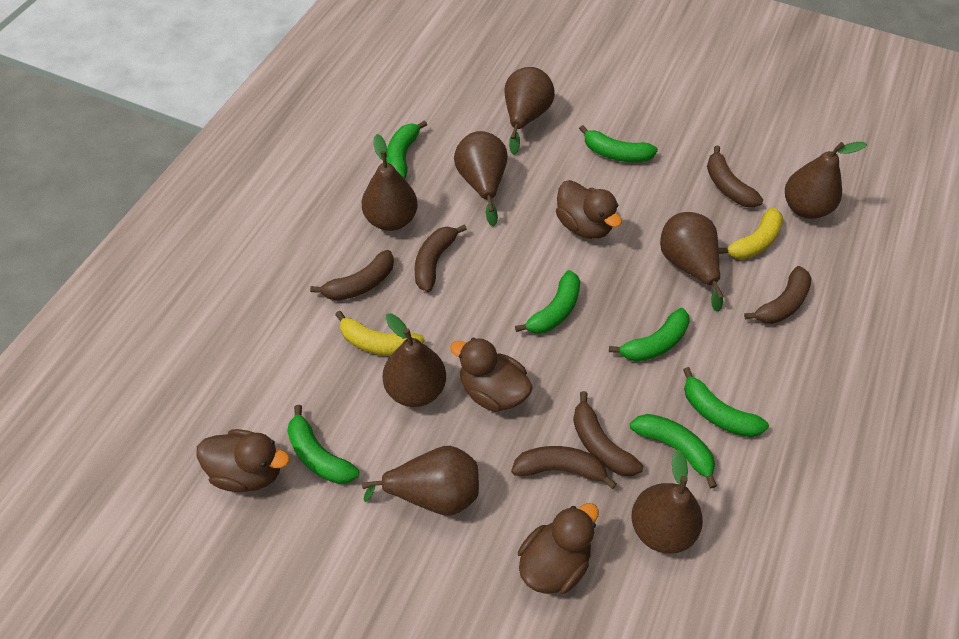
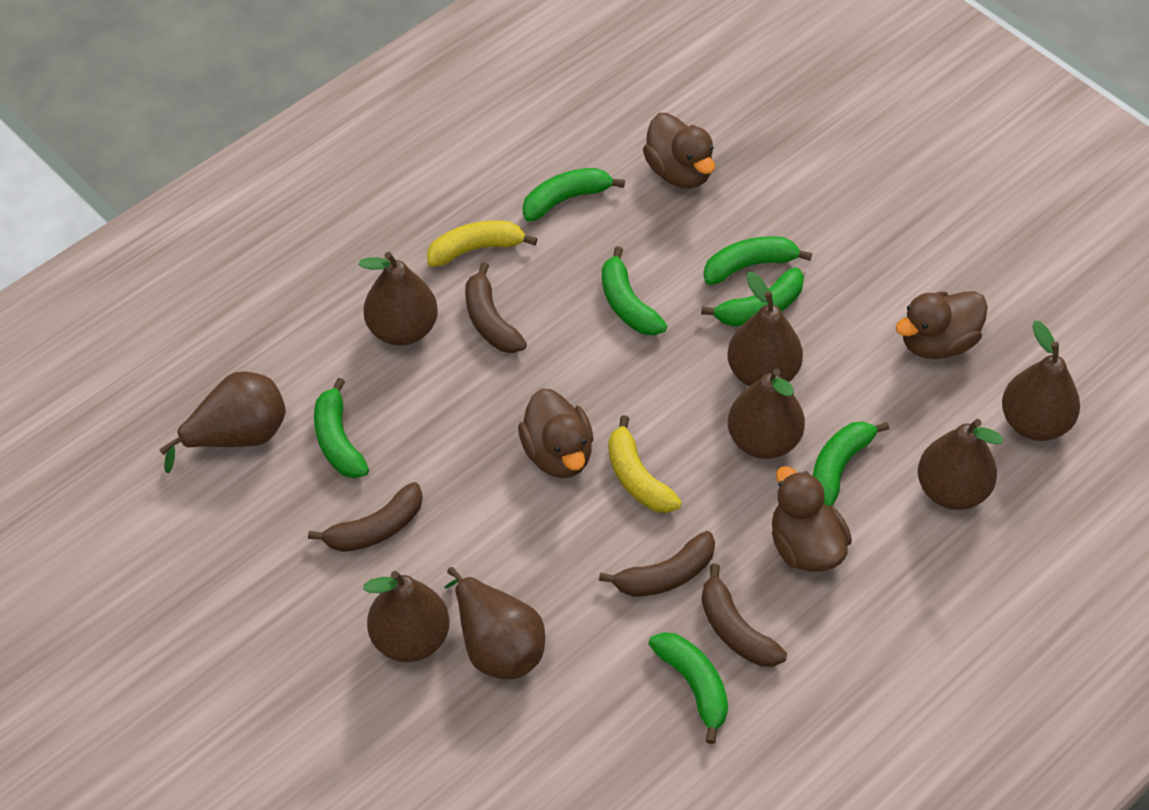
brown banana: 6 -> 4

